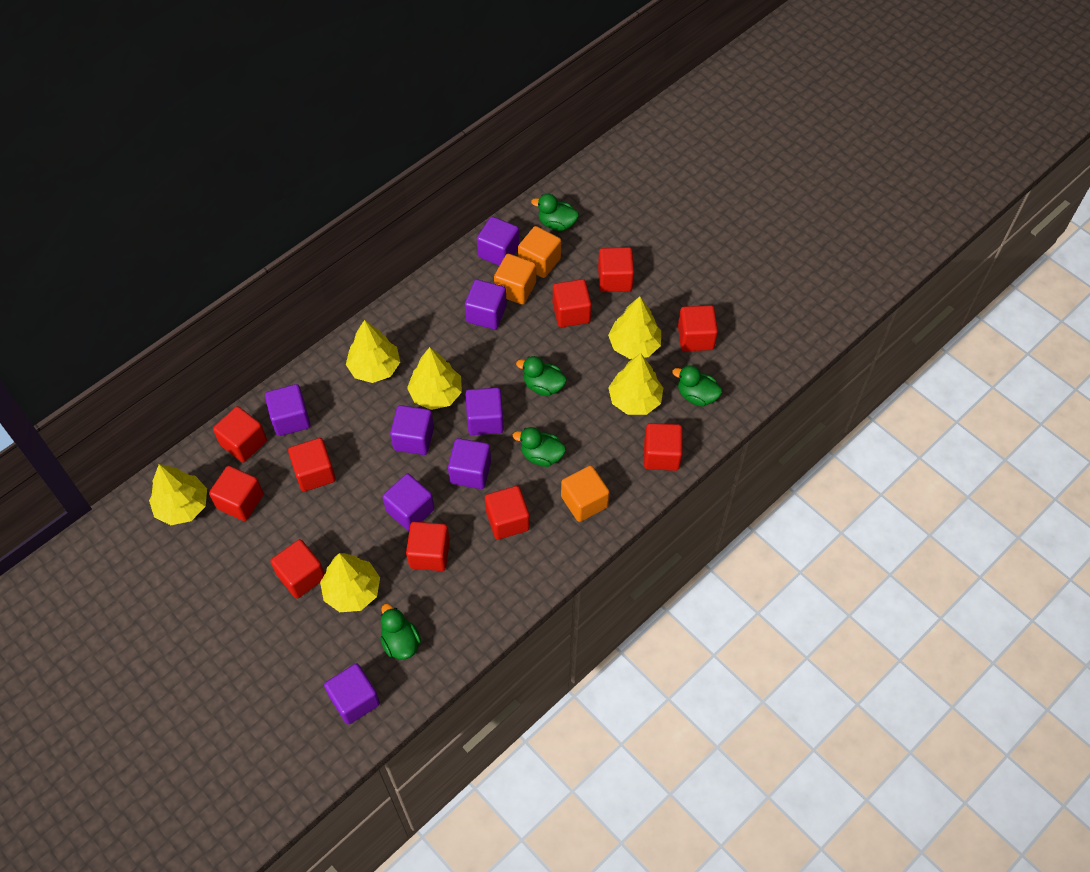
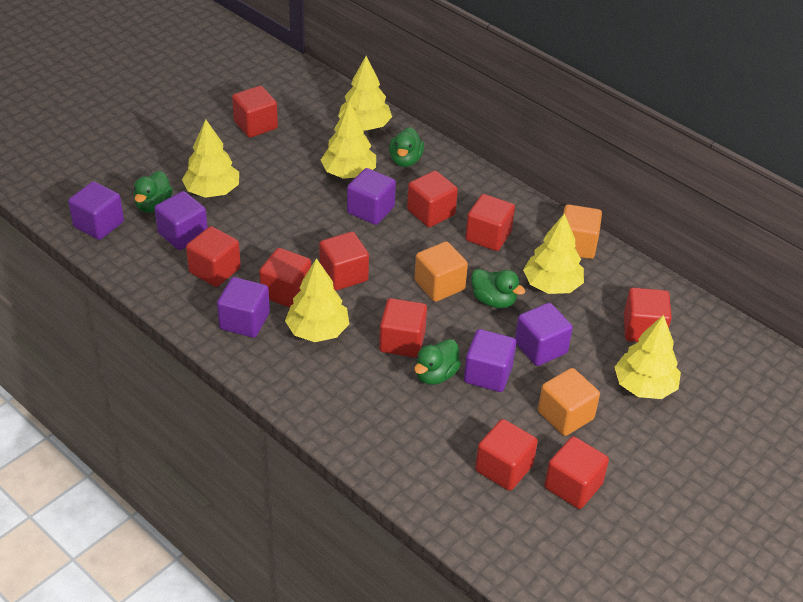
green duck: 5 -> 4
purple cube: 8 -> 6

